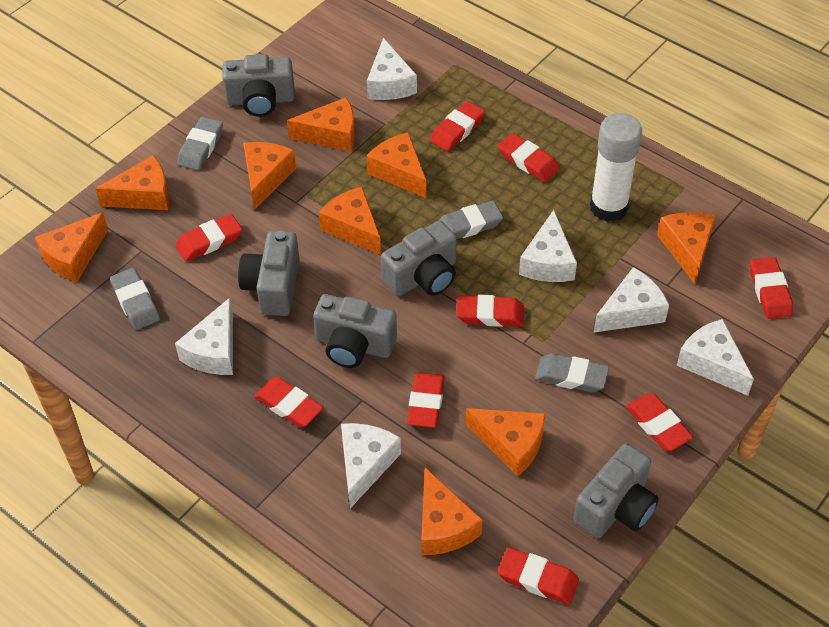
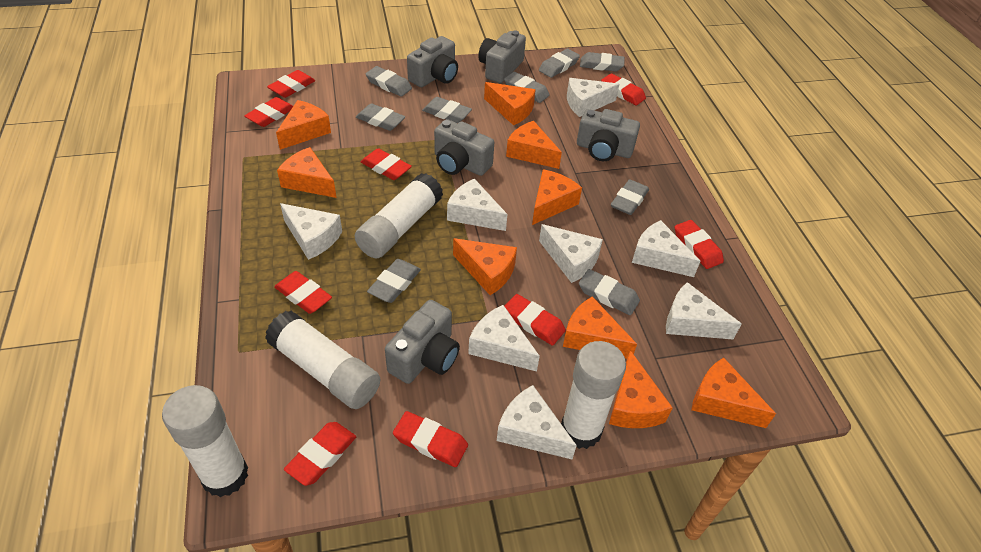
grey eraser: 4 -> 9
white cheese: 6 -> 8
white glue stick: 1 -> 4

